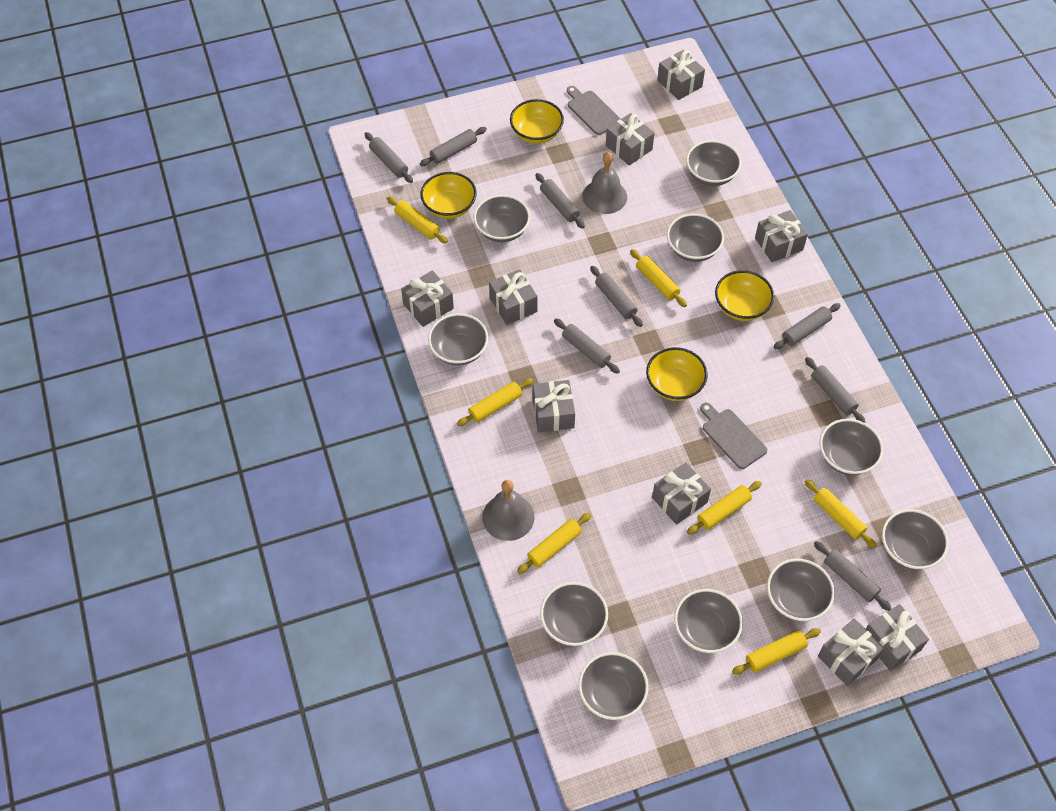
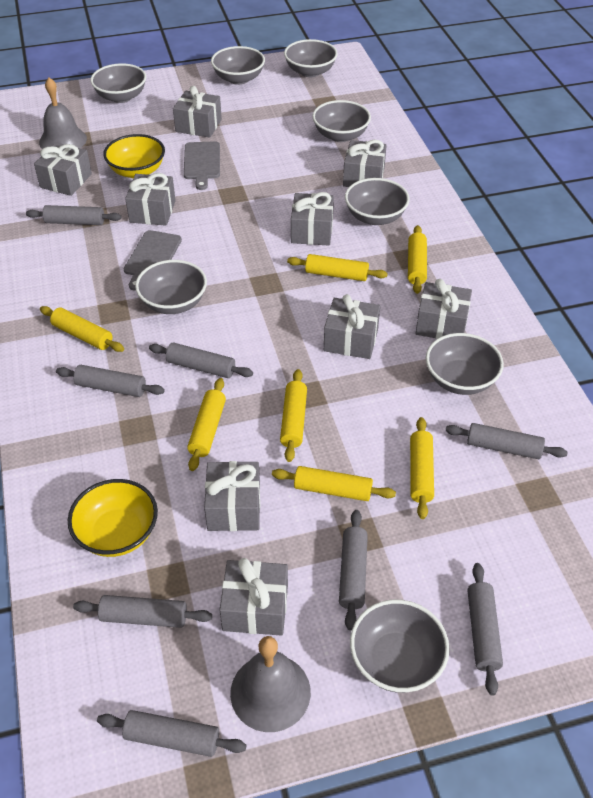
grey bowl: 10 -> 8
yellow bowl: 4 -> 2

